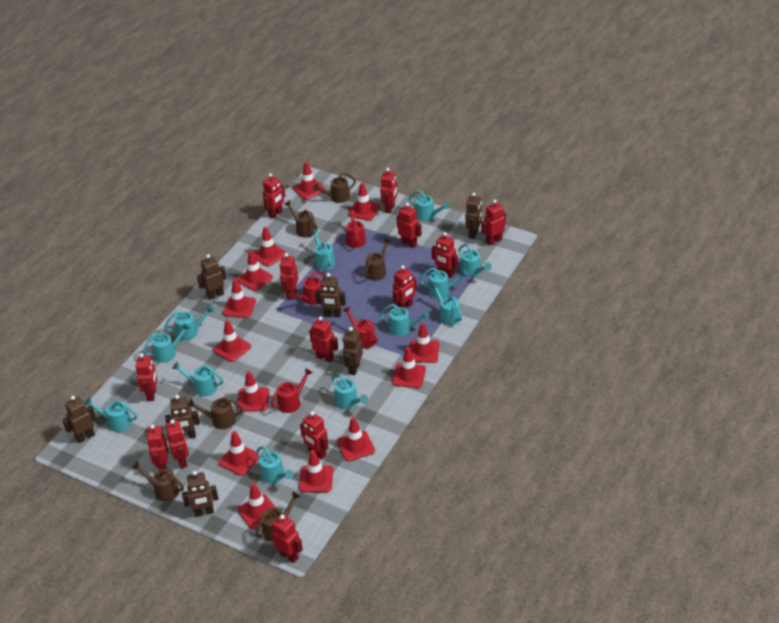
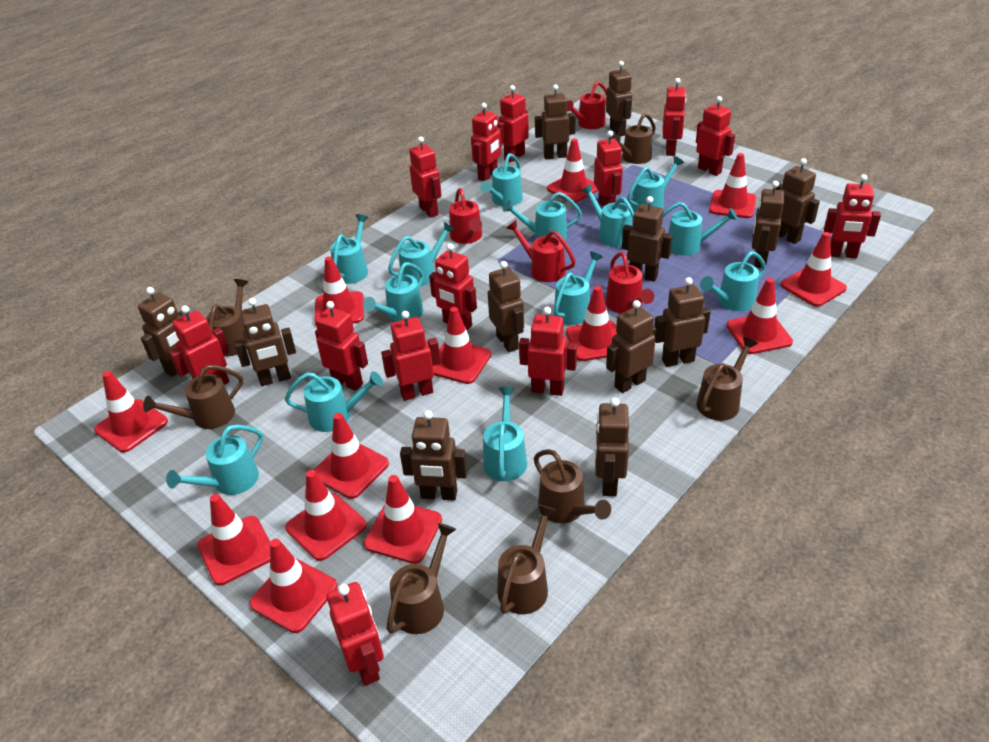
brown robot: 7 -> 12
brown watering can: 6 -> 7
turquoise watering can: 12 -> 13

